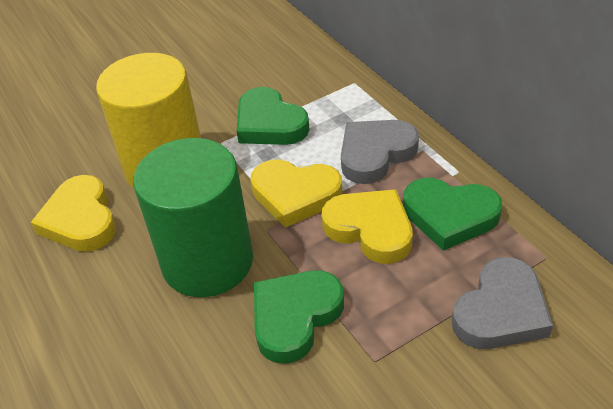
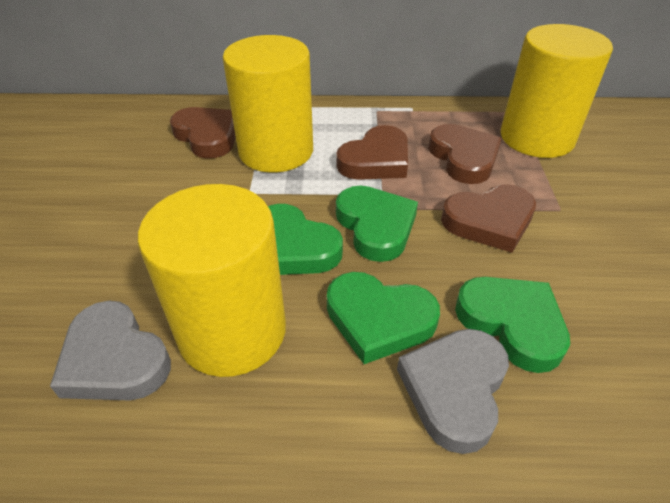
brown heart: 0 -> 4
green cylinder: 1 -> 0
green heart: 3 -> 4
yellow cylinder: 1 -> 3
yellow heart: 3 -> 0

